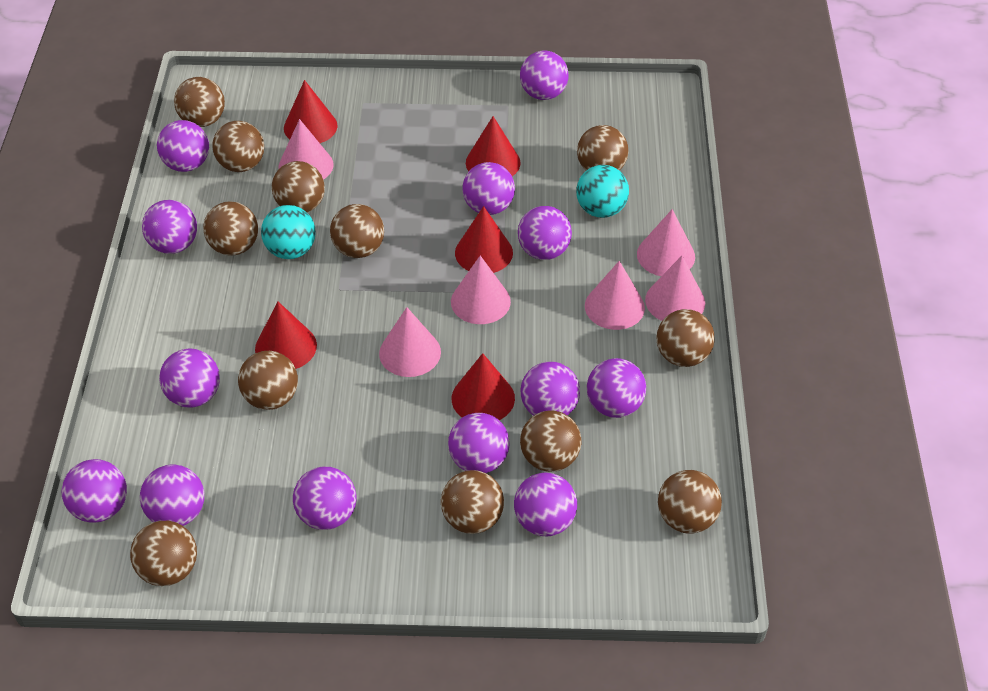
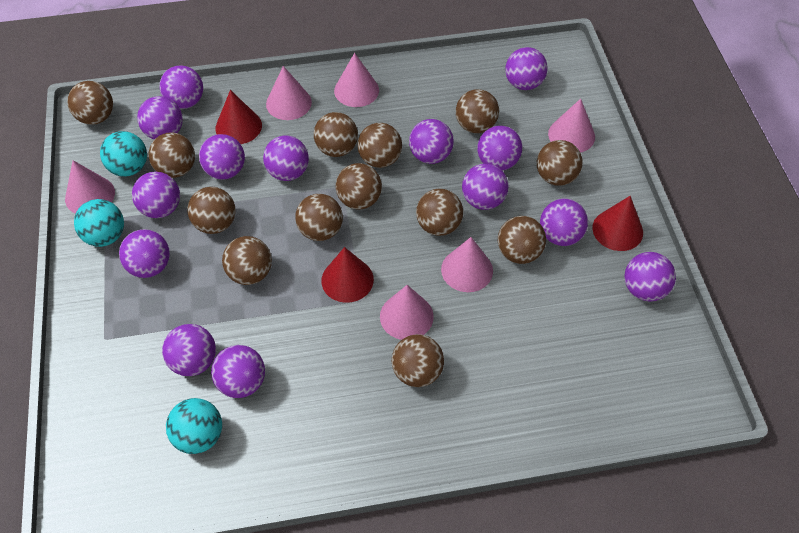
brown ball: 12 -> 13
purple ball: 13 -> 14
red cone: 5 -> 3
turquoise ball: 2 -> 3

